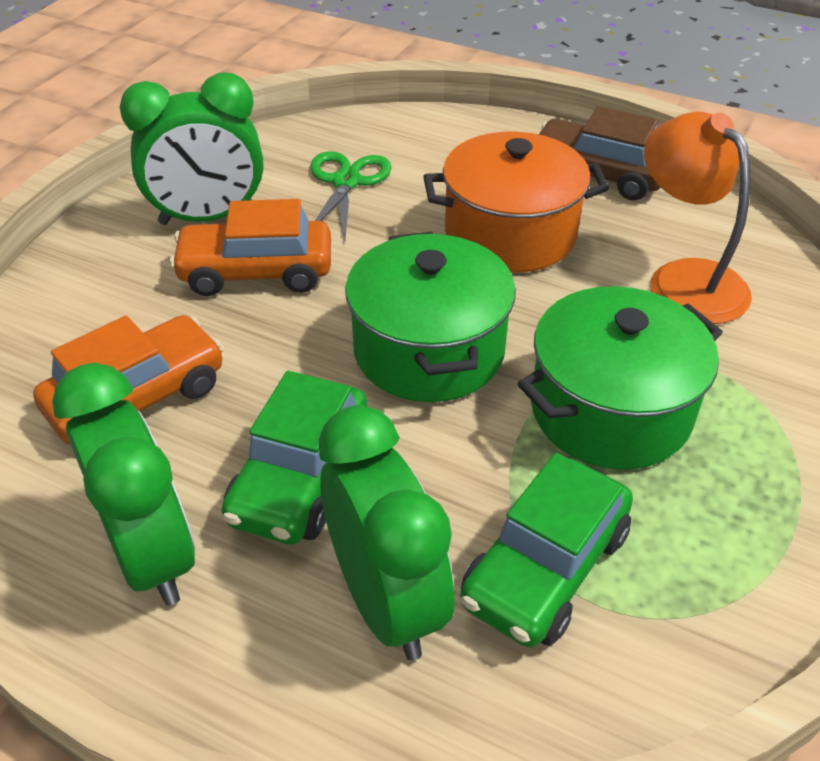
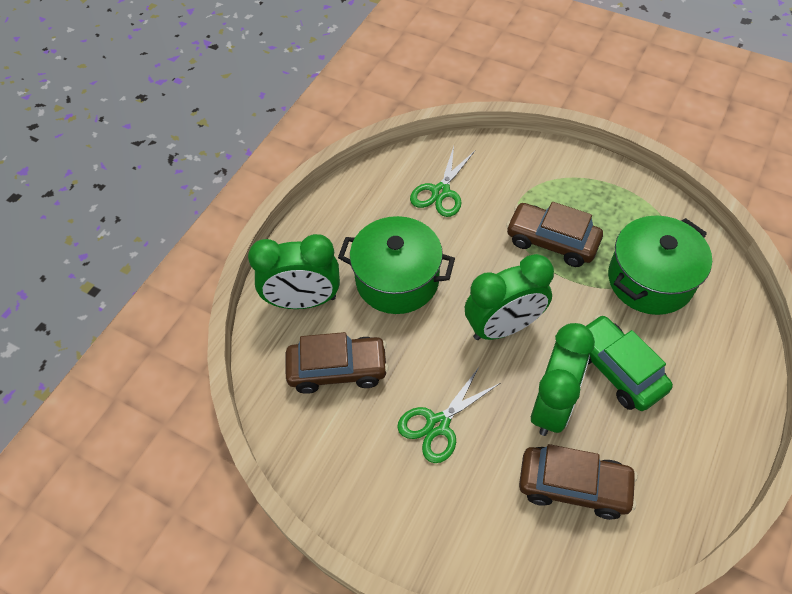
brown car: 1 -> 3
green car: 2 -> 1
green scissors: 1 -> 2
orange car: 2 -> 0
orange lamp: 1 -> 0
orange pot: 1 -> 0

